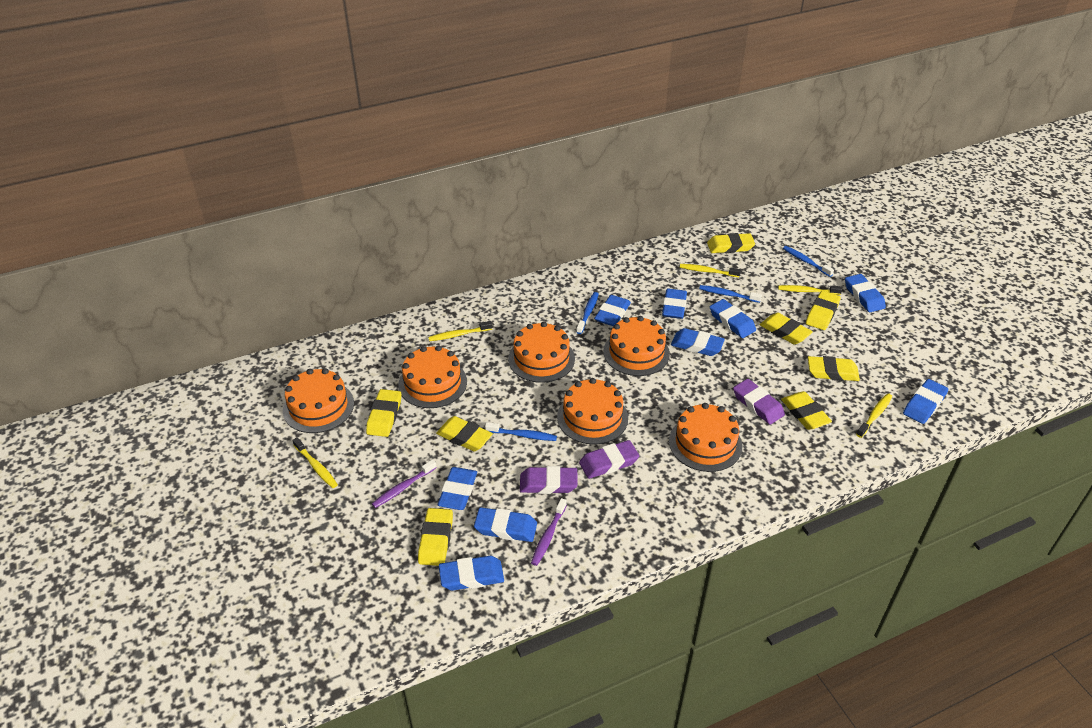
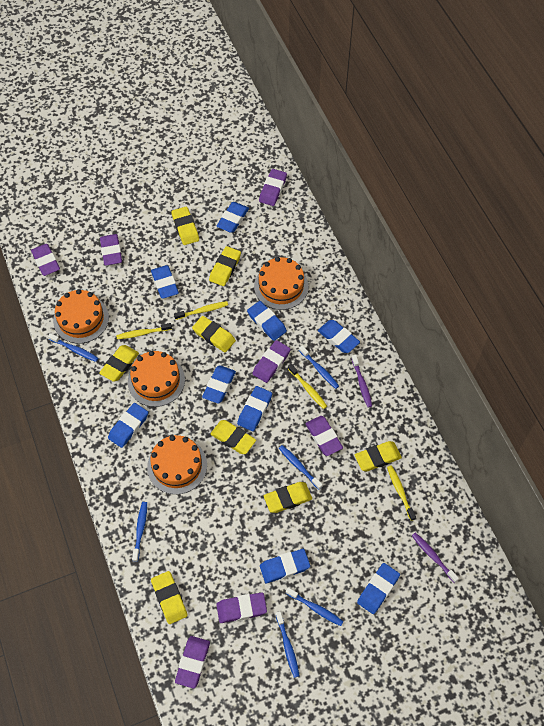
blue toothbrush: 4 -> 6
orange cake: 6 -> 4
purple eraser: 3 -> 7
yellow toothbrush: 5 -> 4

